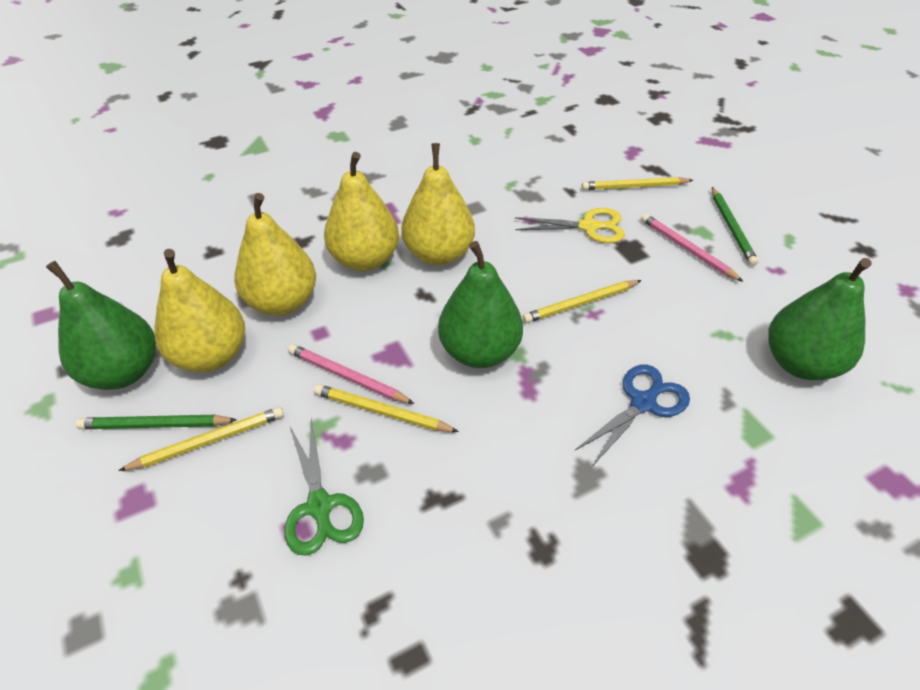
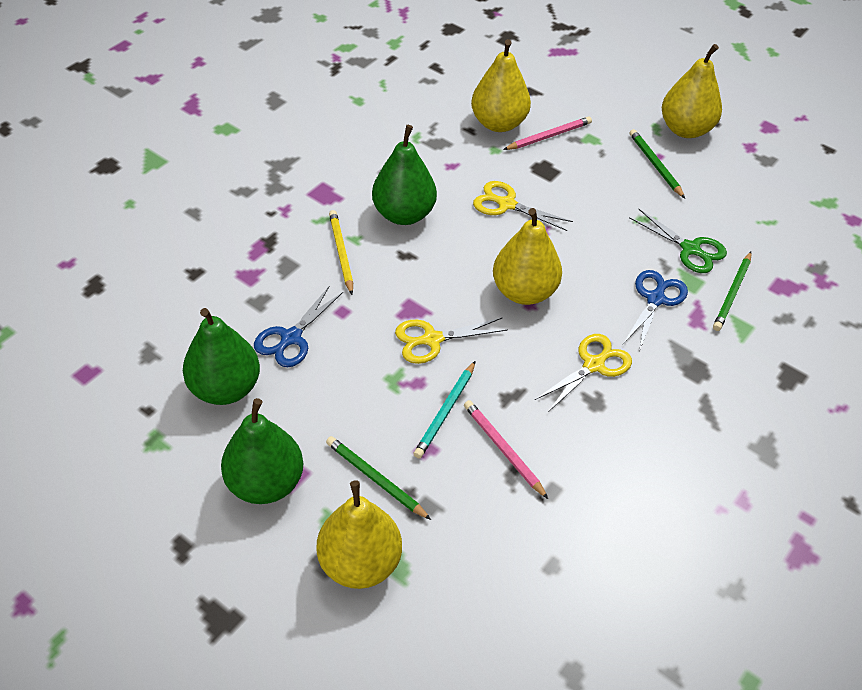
blue scissors: 1 -> 2
green pencil: 2 -> 3
turquoise pencil: 0 -> 1
yellow pencil: 4 -> 1
yellow scissors: 1 -> 3

